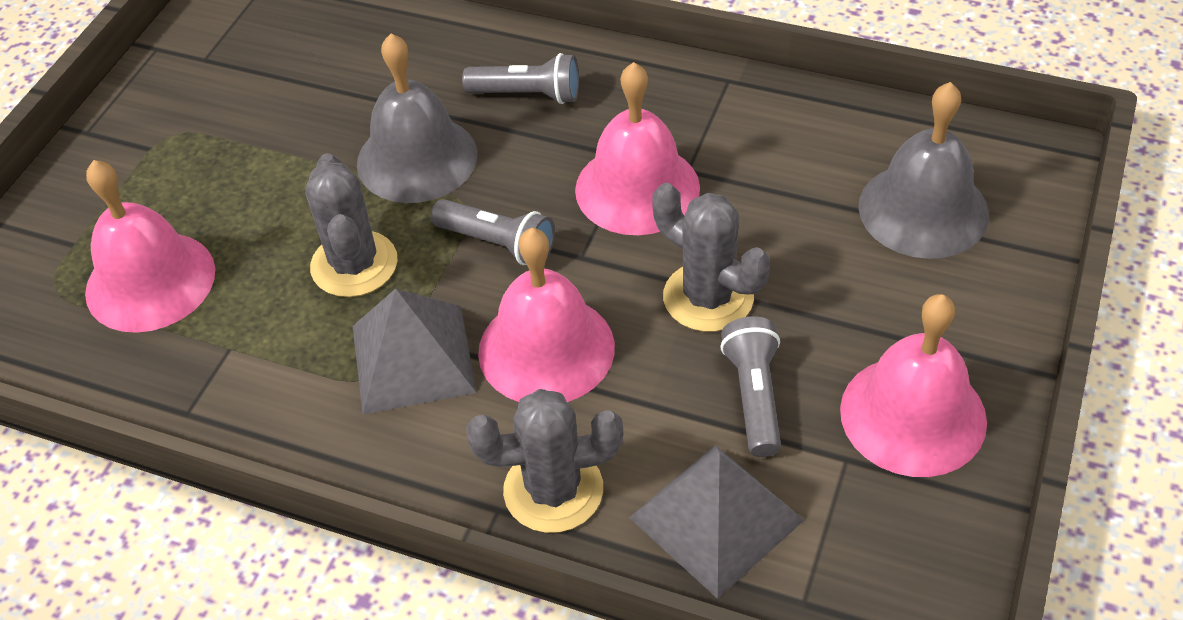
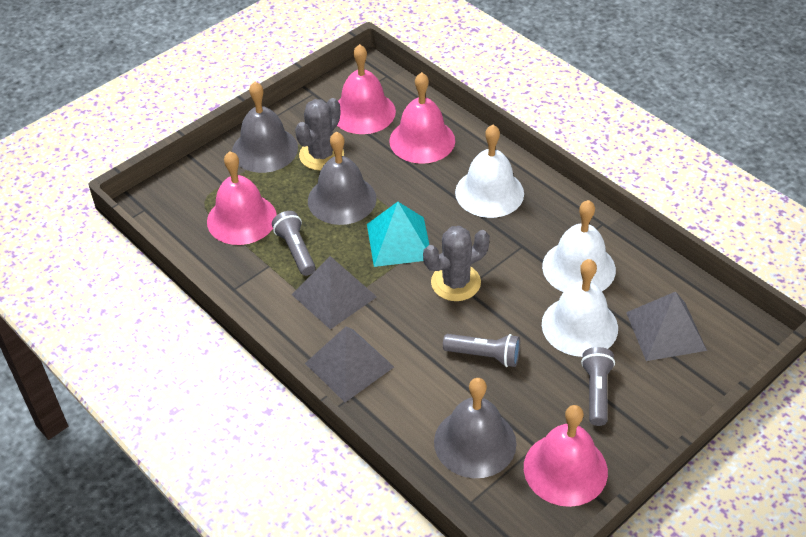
grey bell: 2 -> 3
grey cactus: 3 -> 2
grey pyramid: 2 -> 3
turquoise pyramid: 0 -> 1
white bell: 0 -> 3

